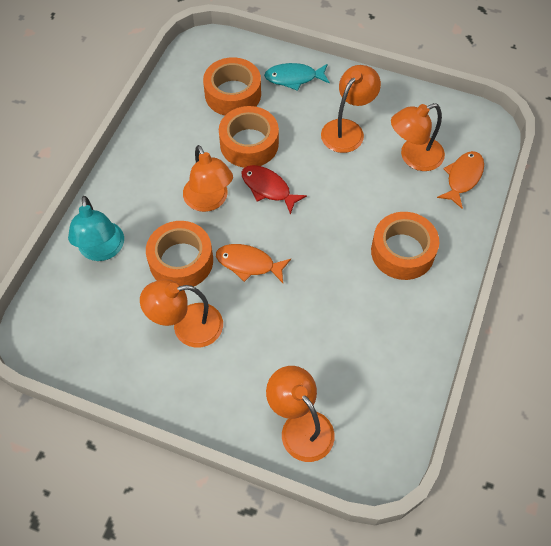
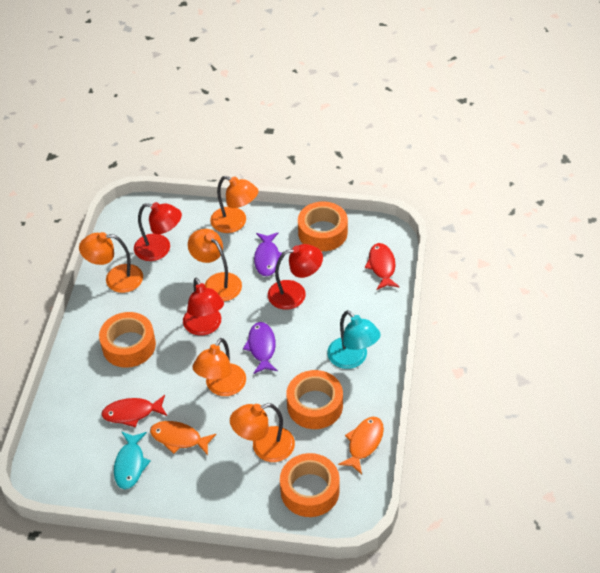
purple fish: 0 -> 2
red fish: 1 -> 2
red lamp: 0 -> 3

